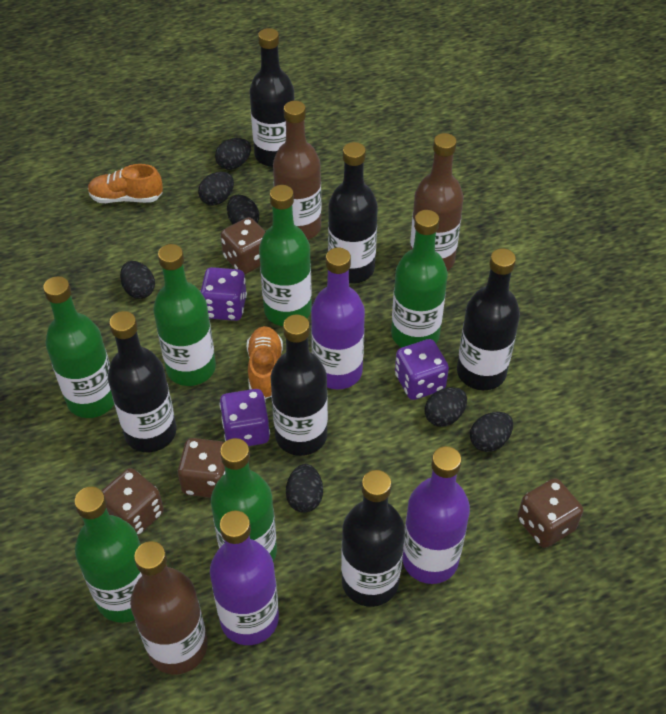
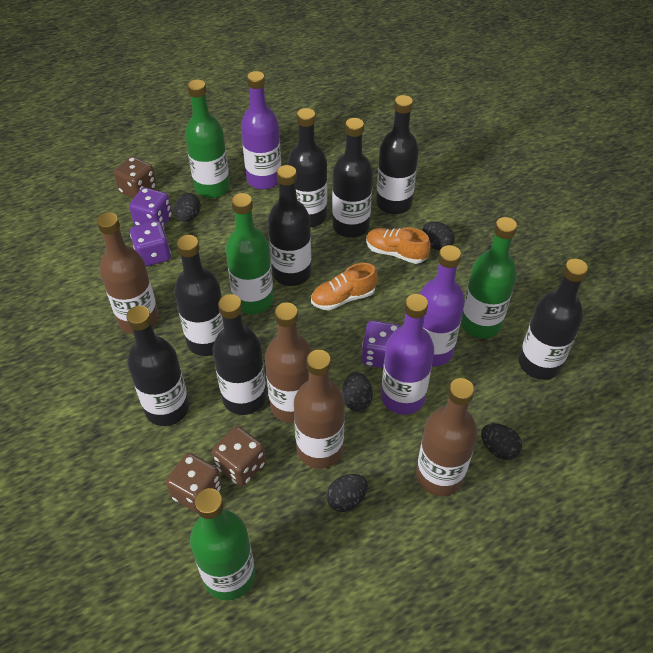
black bottle: 6 -> 8
black egg: 7 -> 5
brown bottle: 3 -> 4
brown dice: 4 -> 3
green bottle: 6 -> 4

